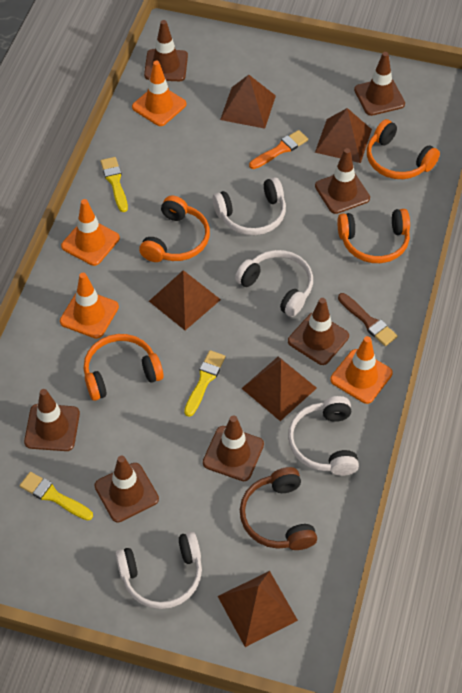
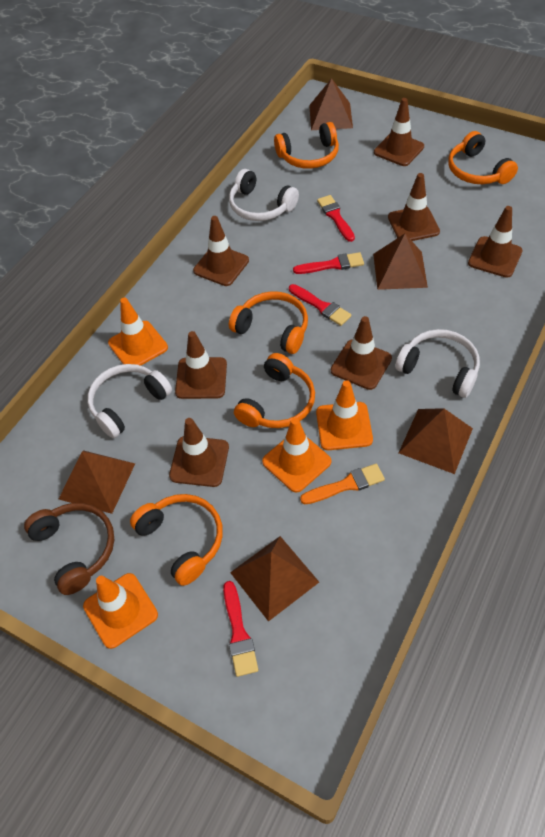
brown brush: 1 -> 0
orange headphones: 4 -> 5
red brush: 0 -> 4
white headphones: 4 -> 3
yellow brush: 3 -> 0

